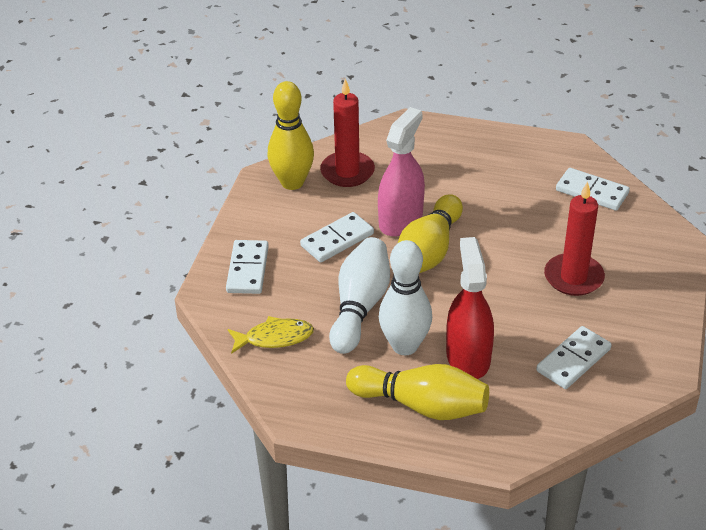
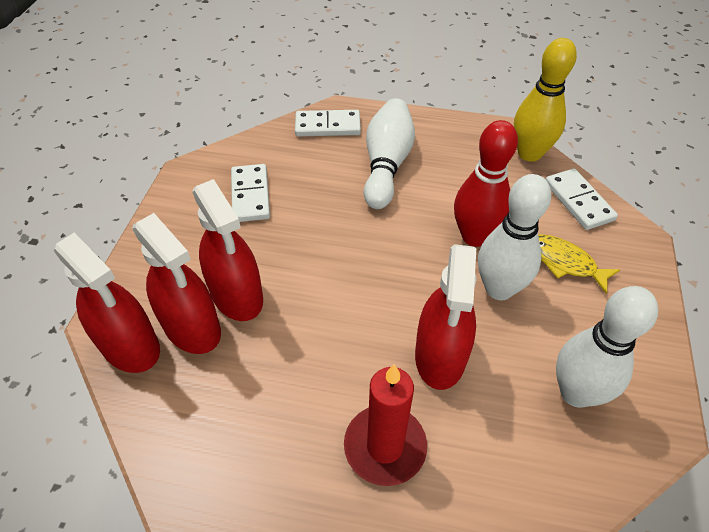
pink spray bottle: 1 -> 0
red bowling pin: 0 -> 1
red candle: 2 -> 1
red spray bottle: 1 -> 4
white bowling pin: 2 -> 3
white domino: 4 -> 3
yellow bowling pin: 3 -> 1

